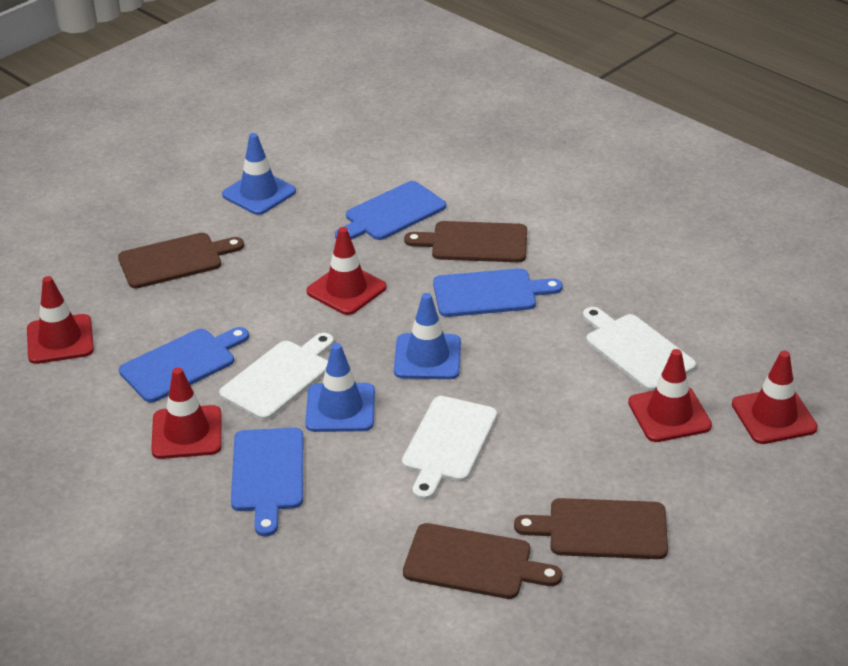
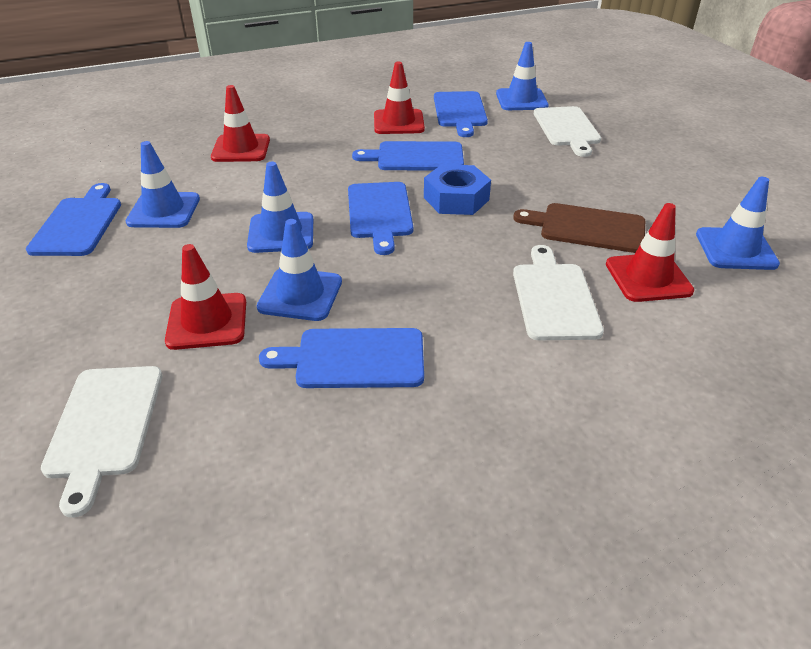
blue cutting board: 4 -> 5
blue nut: 0 -> 1
blue traffic cone: 3 -> 5
brown cutting board: 4 -> 1
red traffic cone: 5 -> 4

